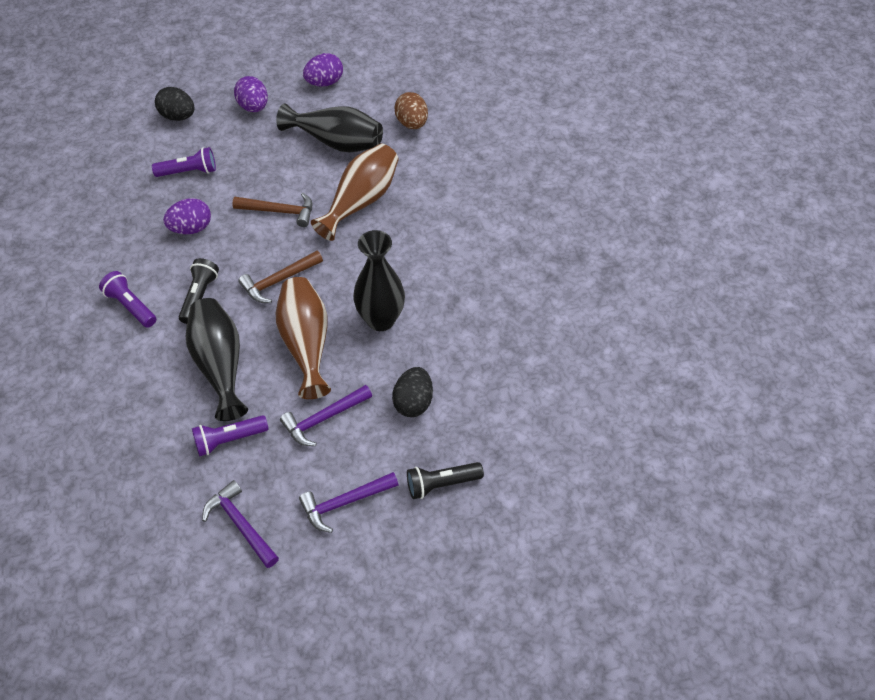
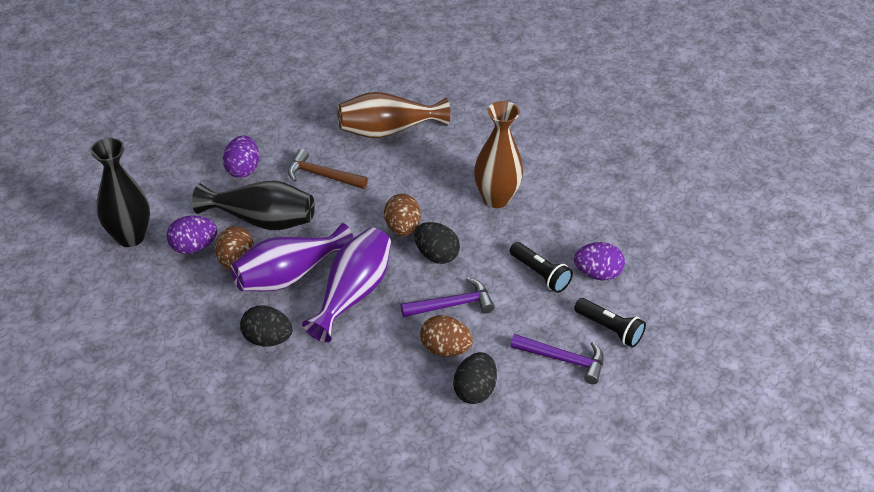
black egg: 2 -> 3
black vase: 3 -> 2
brown egg: 1 -> 3
brown hammer: 2 -> 1
purple flashlight: 3 -> 0
purple hammer: 3 -> 2
purple vase: 0 -> 2

